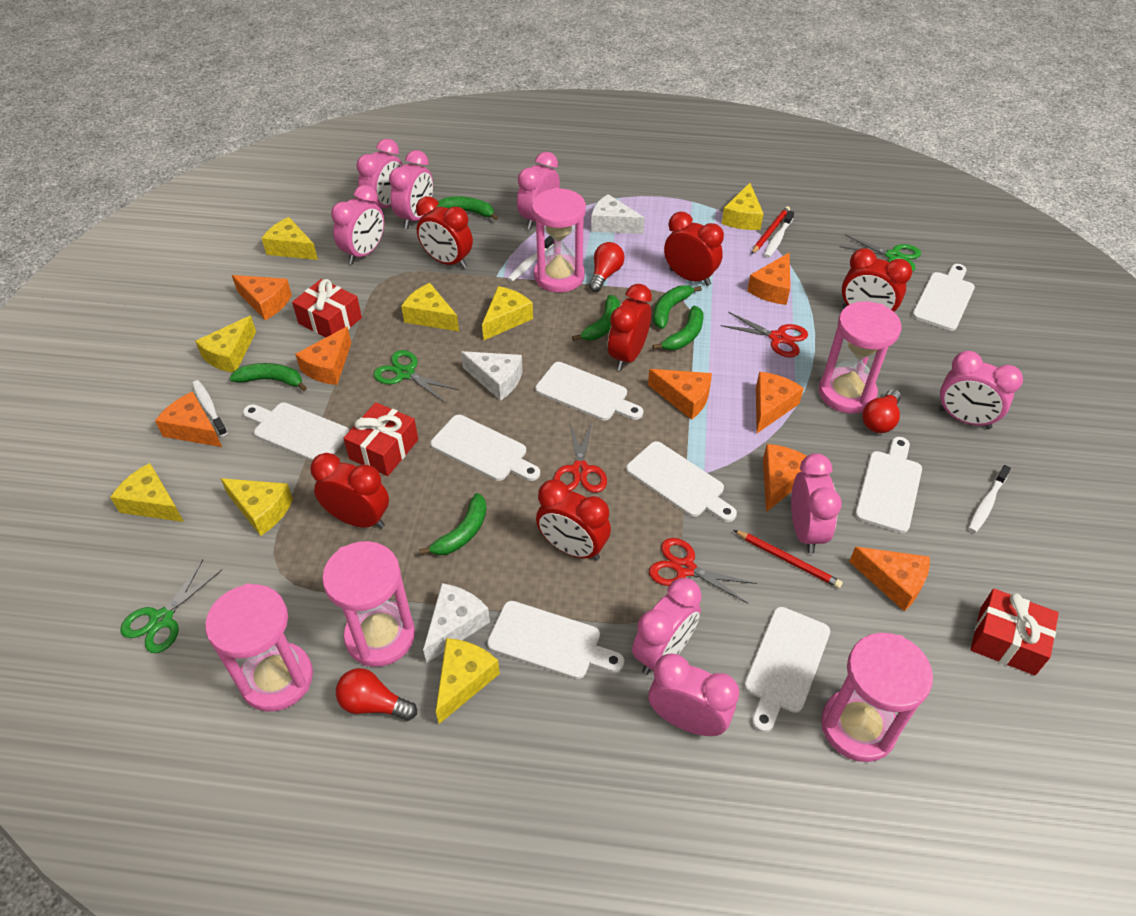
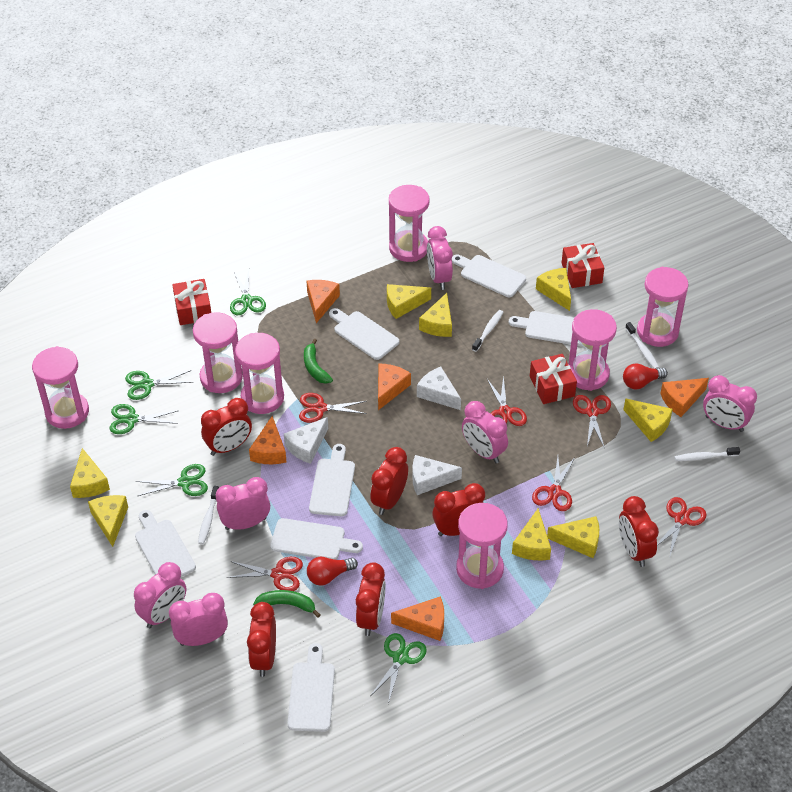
green banana: 6 -> 2
green scissors: 3 -> 5
orange cheese: 8 -> 5
pink clock: 8 -> 6
pink hourglass: 5 -> 7
red light bulb: 3 -> 2
red pencil: 2 -> 0
red scissors: 3 -> 6
white cutting board: 8 -> 7

